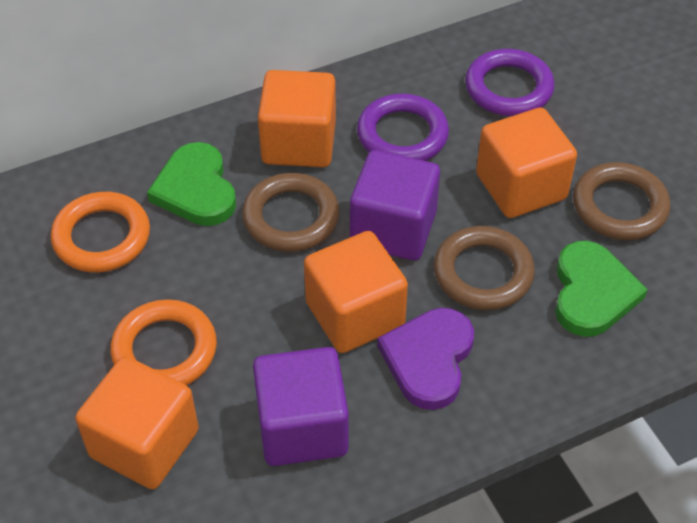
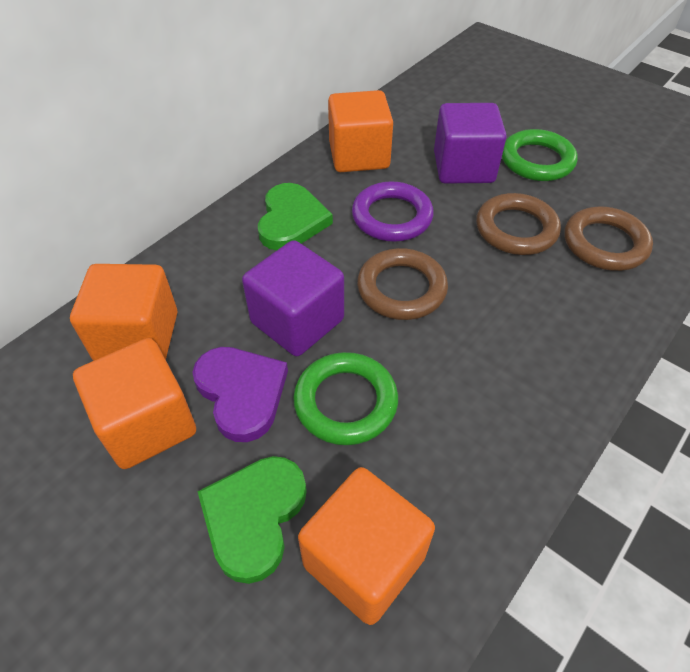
green ring: 0 -> 2
orange ring: 2 -> 0
purple ring: 2 -> 1

